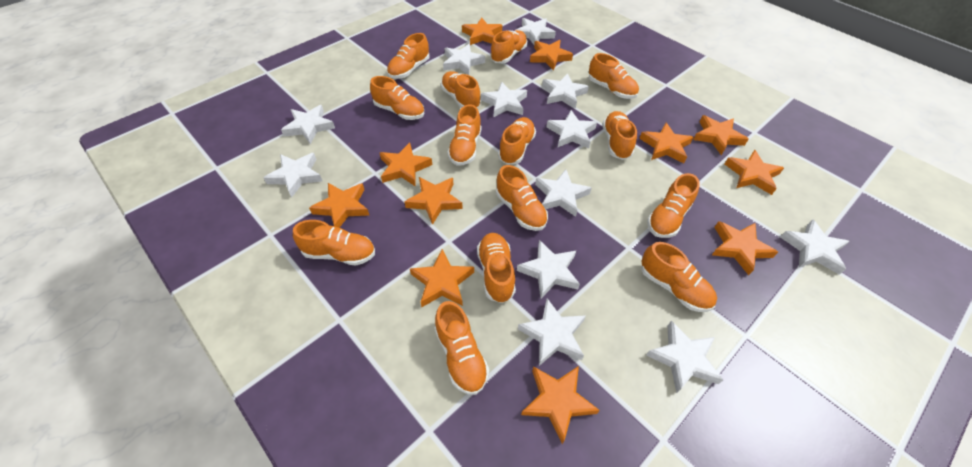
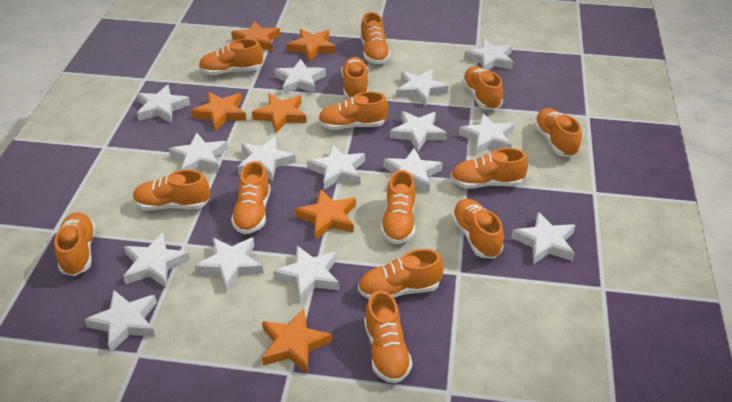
orange star: 11 -> 6
white star: 12 -> 15

